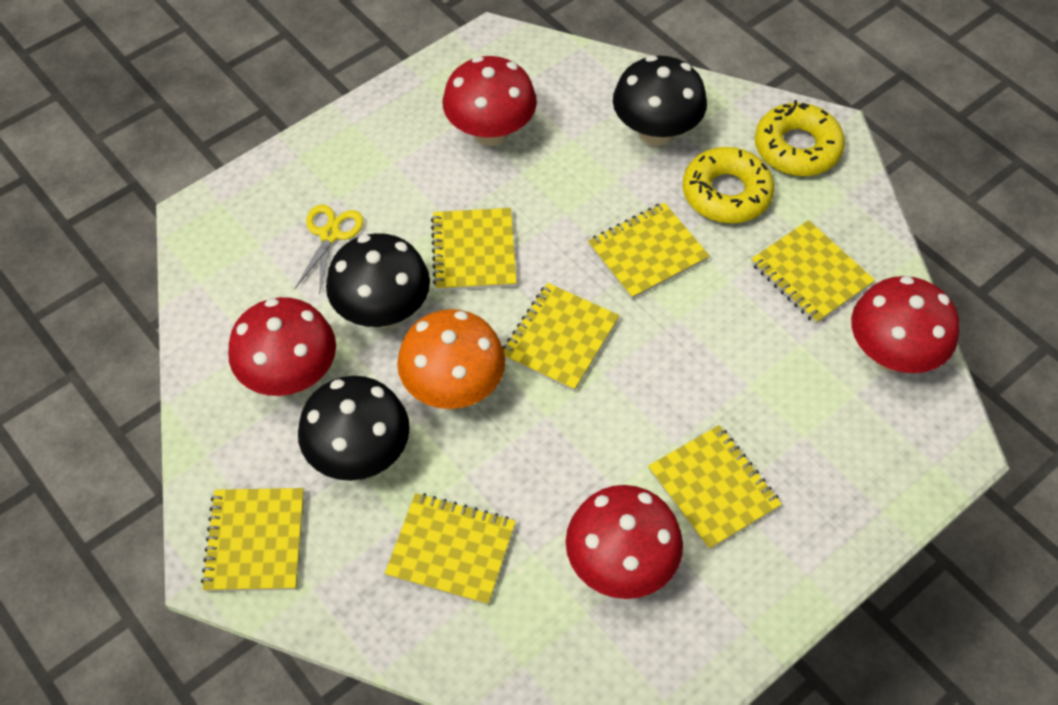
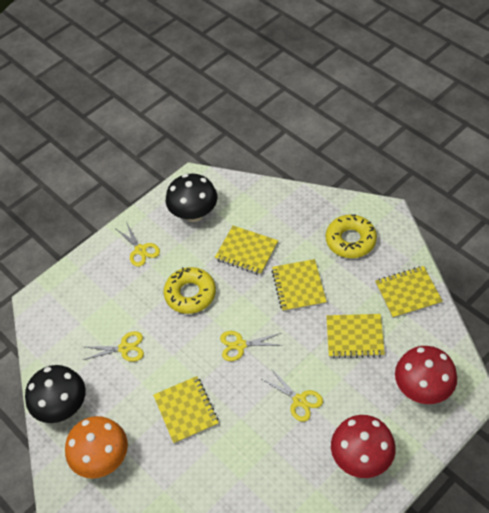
black mushroom: 3 -> 2
red mushroom: 4 -> 2
yellow notebook: 7 -> 5
yellow scissors: 1 -> 4

